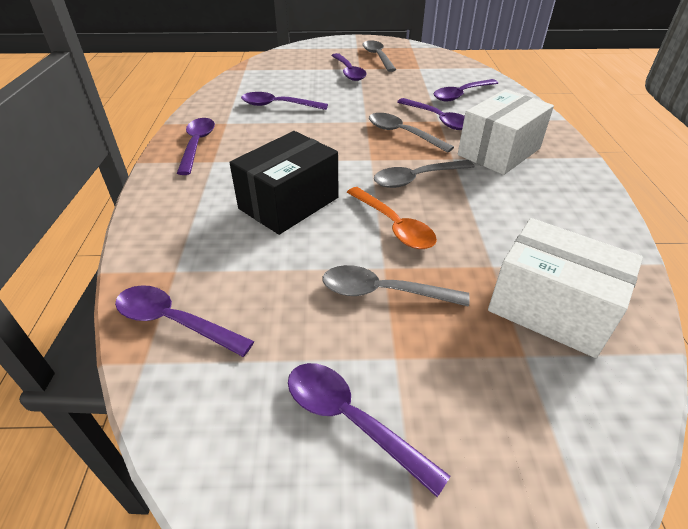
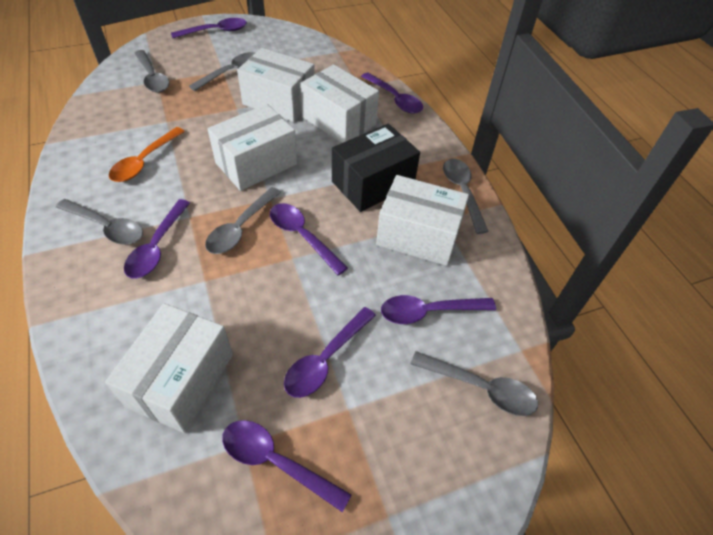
grey spoon: 4 -> 6
white box: 2 -> 5

